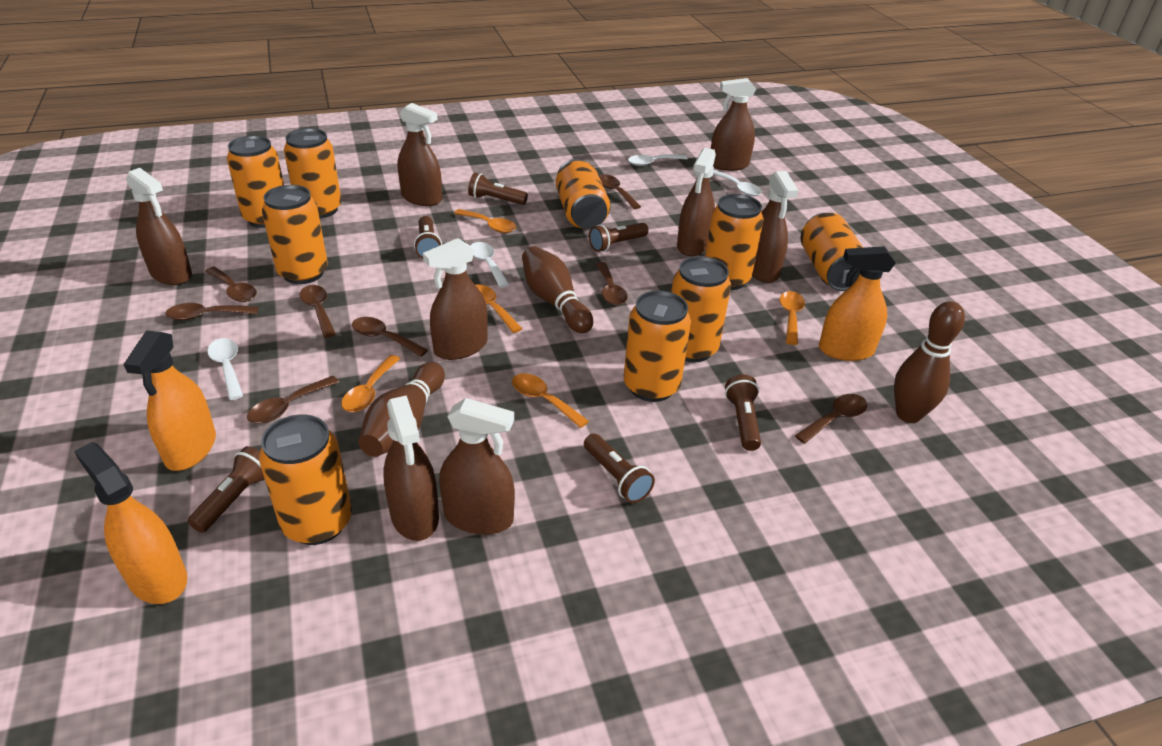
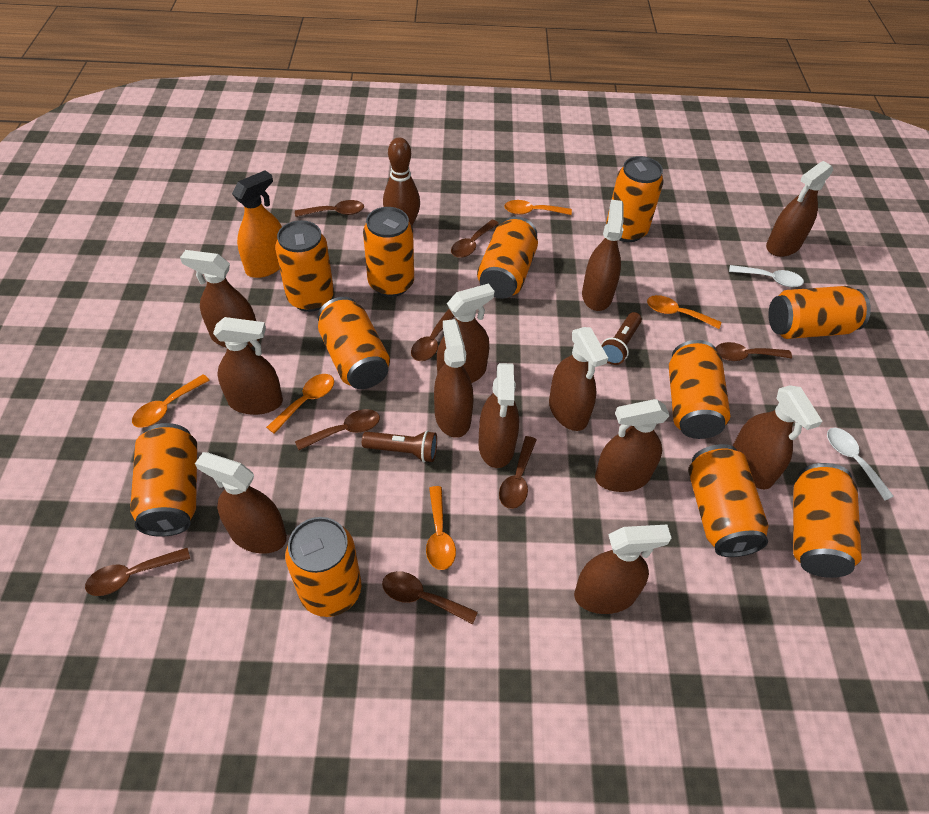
brown bowling pin: 3 -> 1
brown flashlight: 6 -> 2
brown spray bottle: 8 -> 12
orange can: 9 -> 11
orange spray bottle: 3 -> 1
white spoon: 4 -> 2

